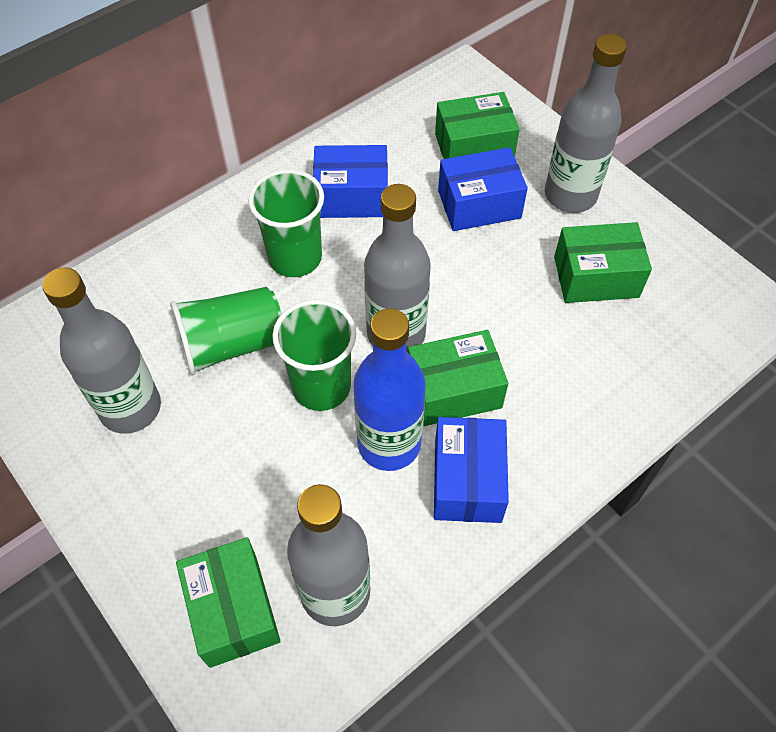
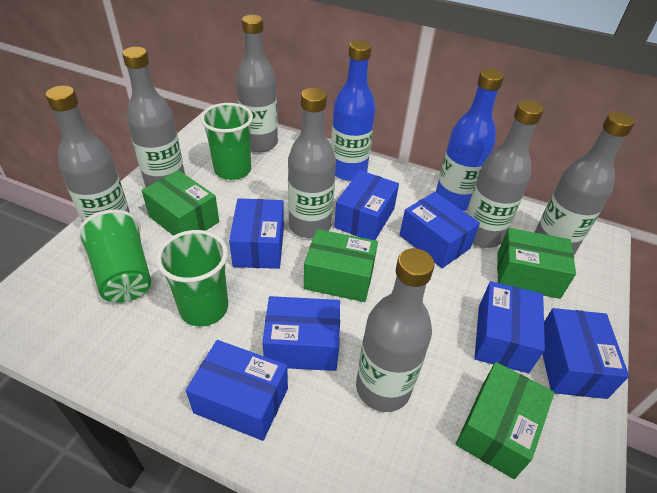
blue bottle: 1 -> 2
blue box: 3 -> 7
grey bottle: 4 -> 7

